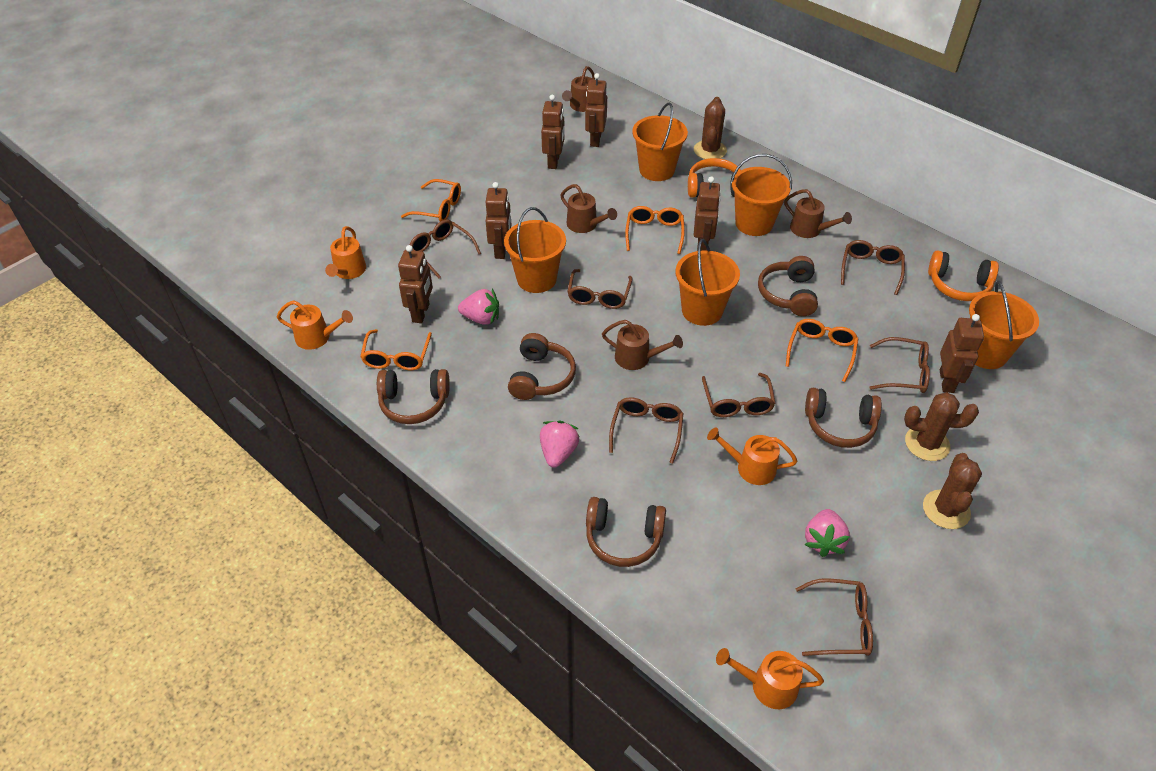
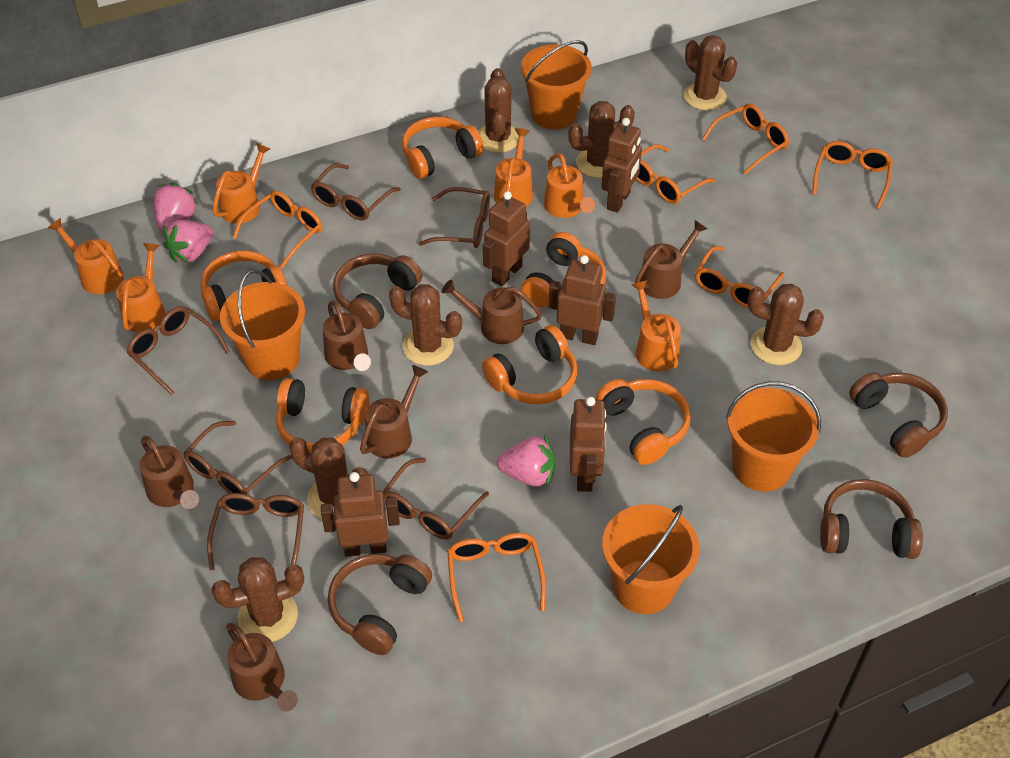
brown cactus: 3 -> 7
brown glasses: 7 -> 6
brown headphones: 5 -> 4
brown robot: 6 -> 5
brown watering can: 4 -> 6
orange bucket: 5 -> 4
orange glasses: 4 -> 6
orange headphones: 2 -> 6
orange watering can: 4 -> 6

